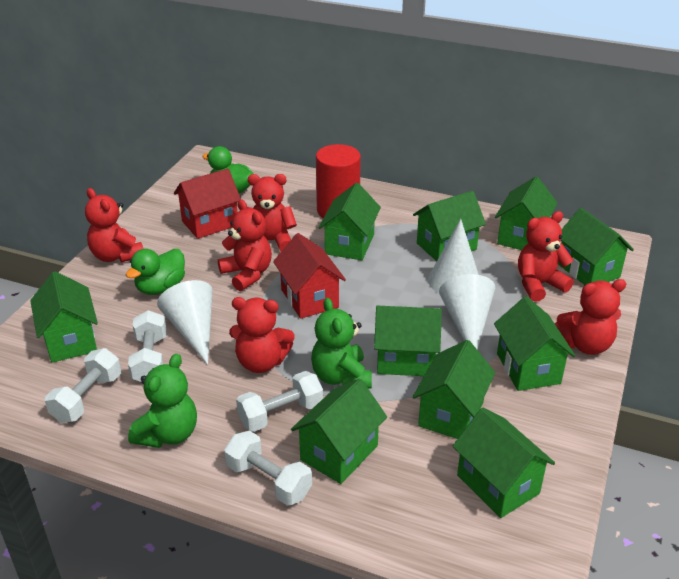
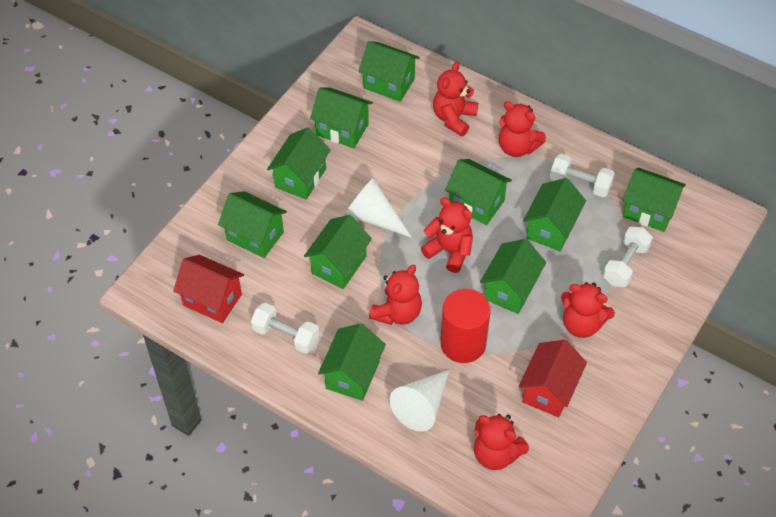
green duck: 2 -> 0
green teddy bear: 2 -> 0
white cone: 3 -> 2
white dumbbell: 4 -> 3

